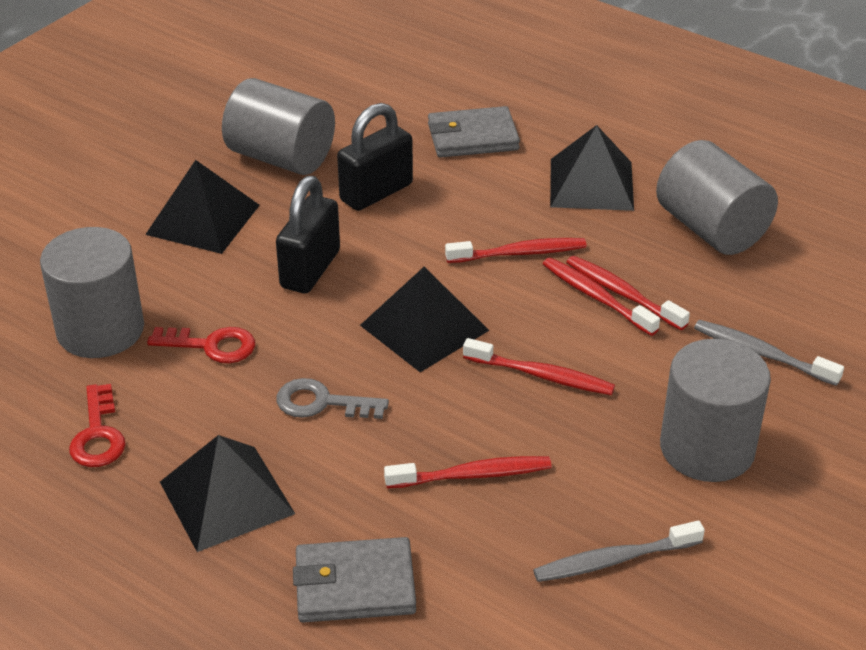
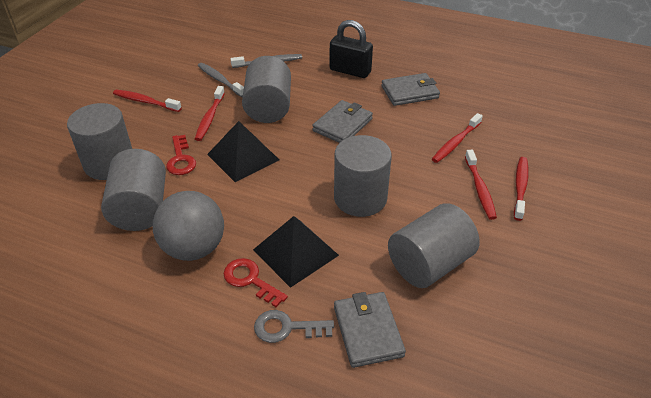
black padlock: 2 -> 1
black pyramid: 4 -> 2
grey ball: 0 -> 1
grey cylinder: 4 -> 5
grey wallet: 2 -> 3

